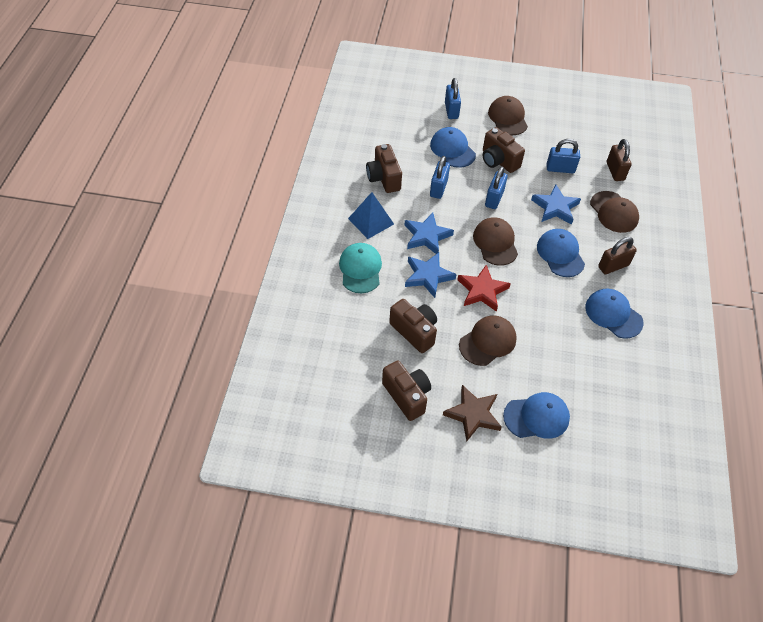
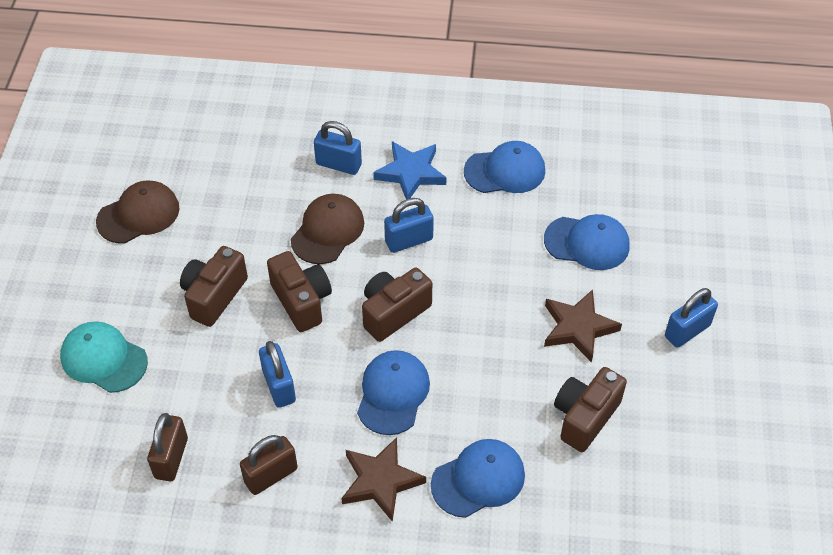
blue pyramid: 1 -> 0
blue star: 3 -> 1
brown cap: 4 -> 2
brown star: 1 -> 2
red star: 1 -> 0

